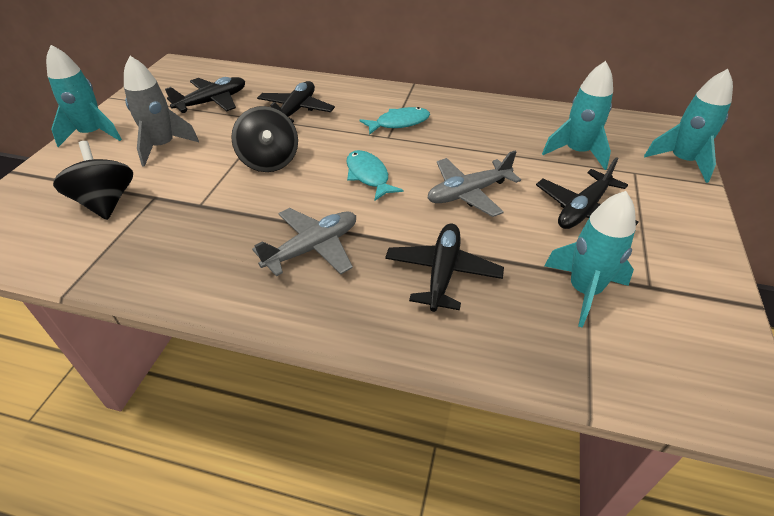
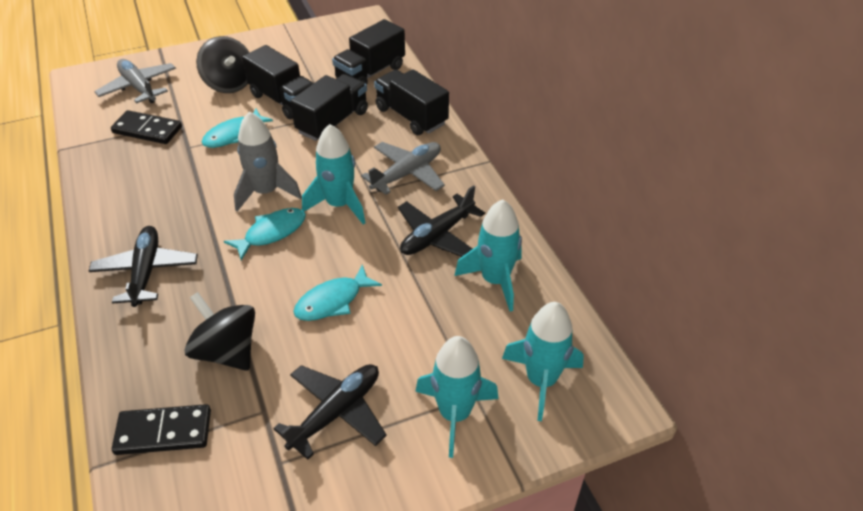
black domino: 0 -> 2
black plane: 4 -> 3
black truck: 0 -> 4
turquoise fish: 2 -> 3

